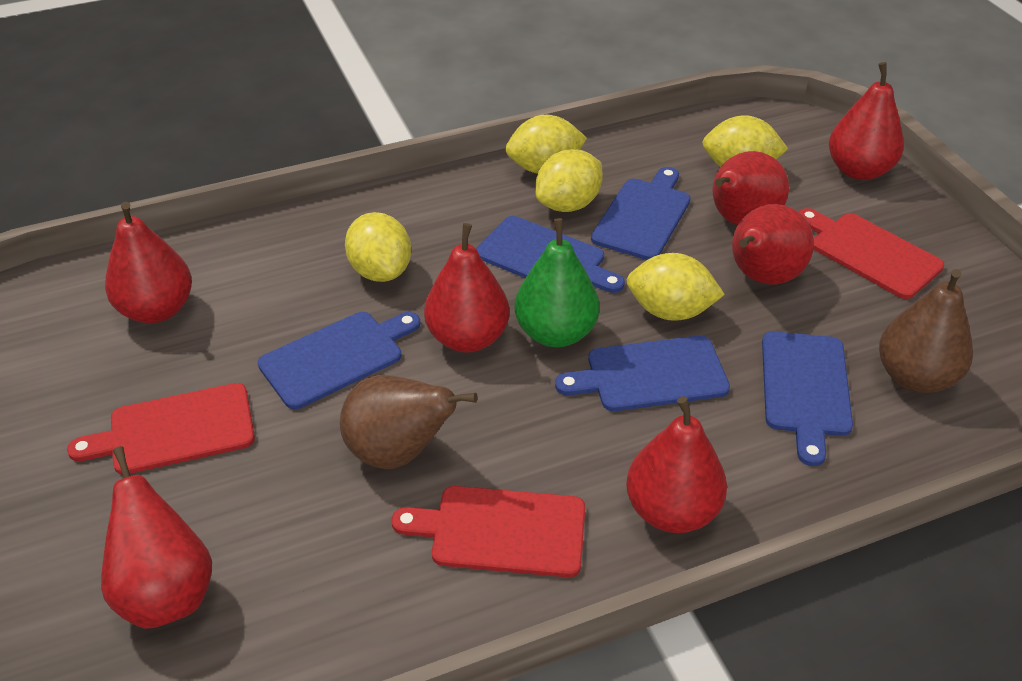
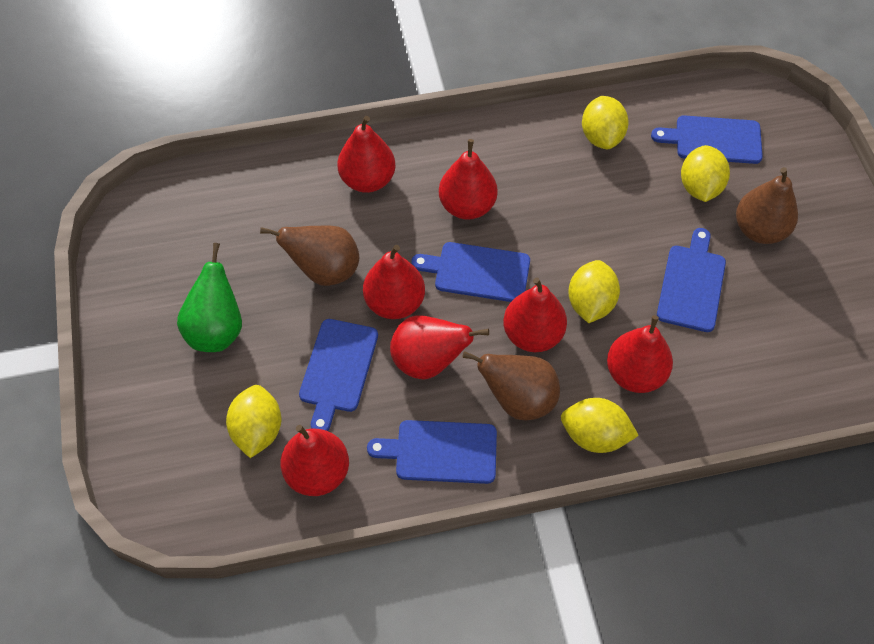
brown pear: 2 -> 3
red cutting board: 3 -> 0

